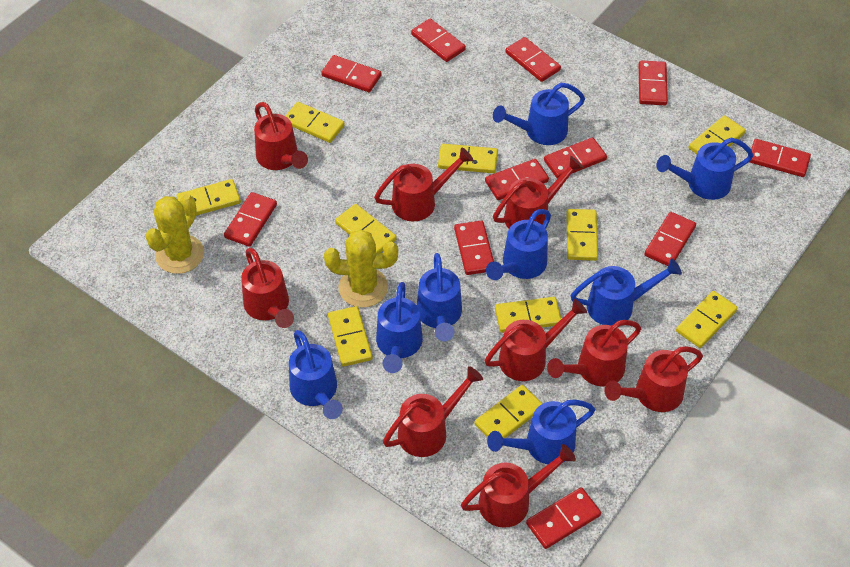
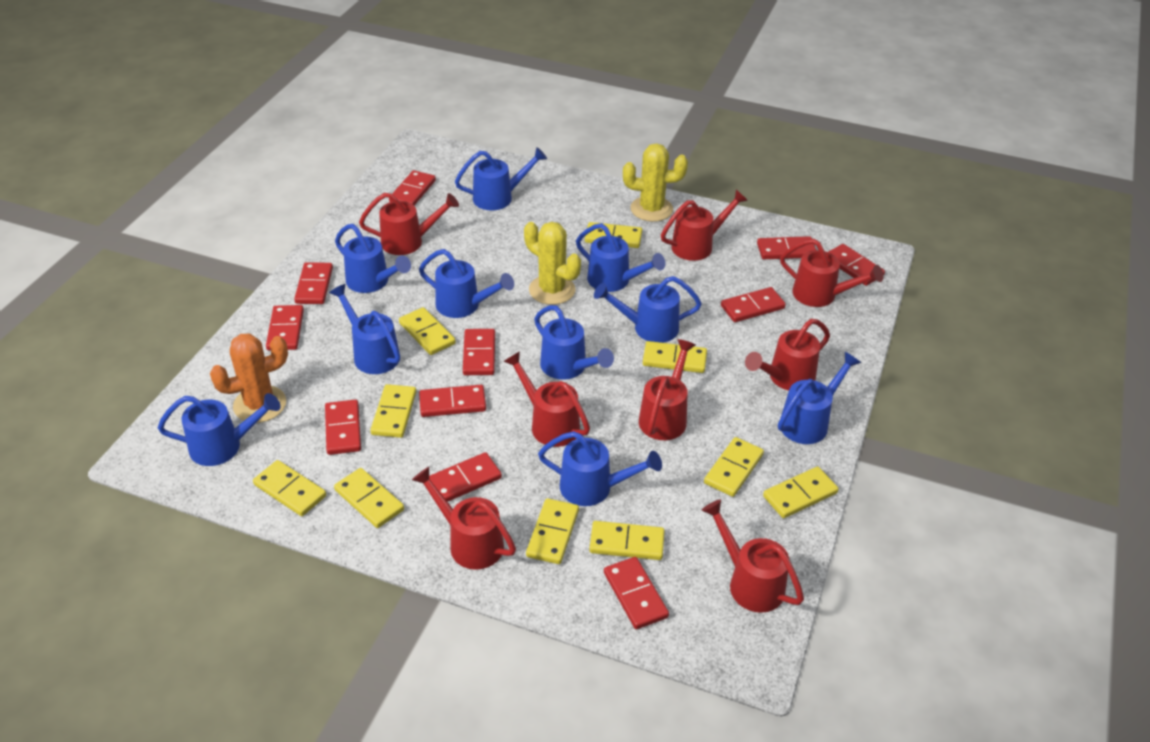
blue watering can: 8 -> 10
orange cactus: 0 -> 1
red watering can: 9 -> 8

